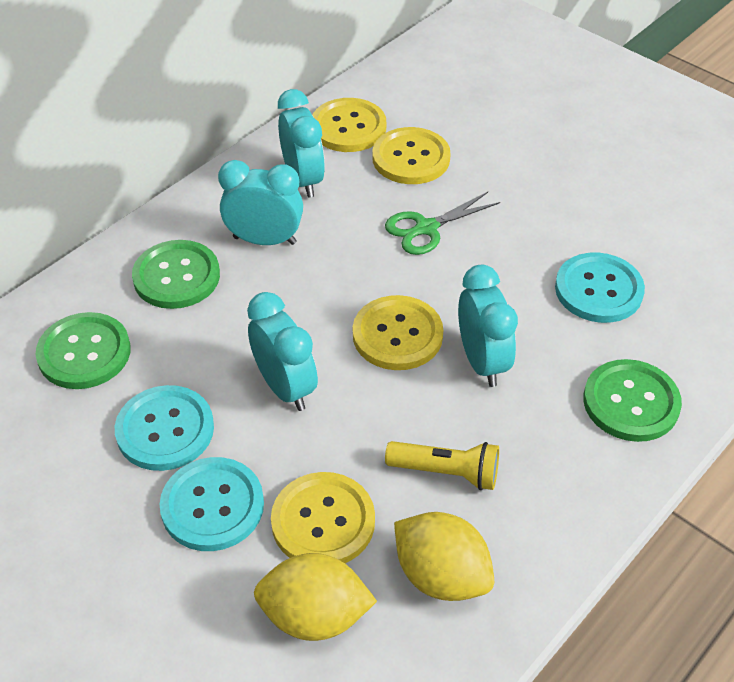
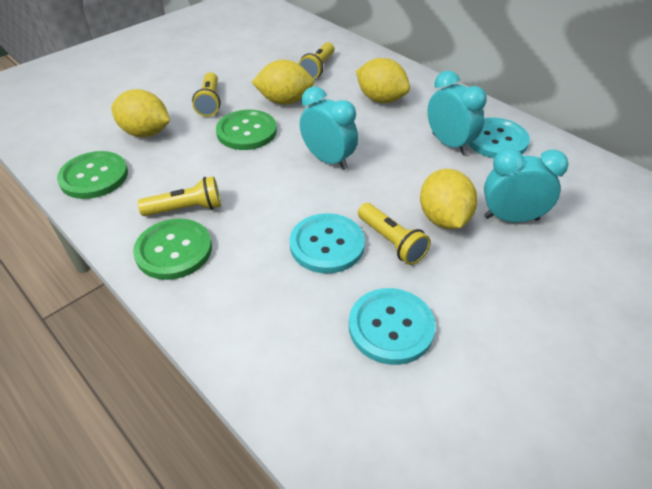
green scissors: 1 -> 0
turquoise clock: 4 -> 3
yellow button: 4 -> 0
yellow flashlight: 1 -> 4
yellow lemon: 2 -> 4

